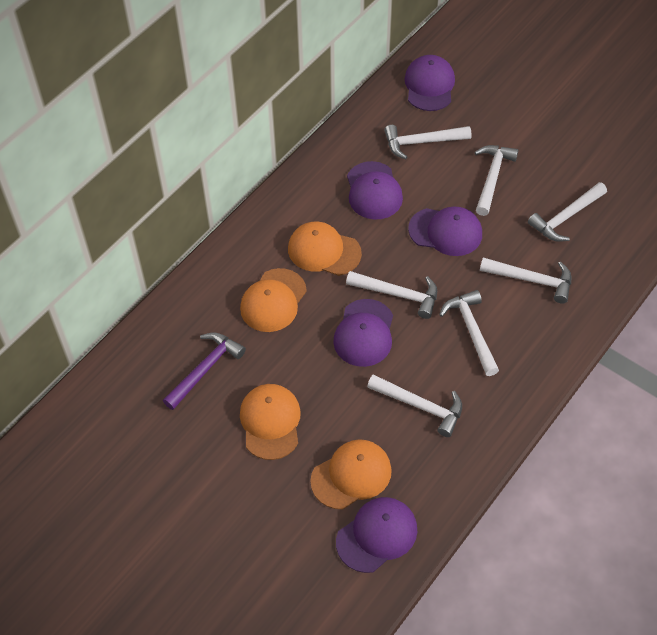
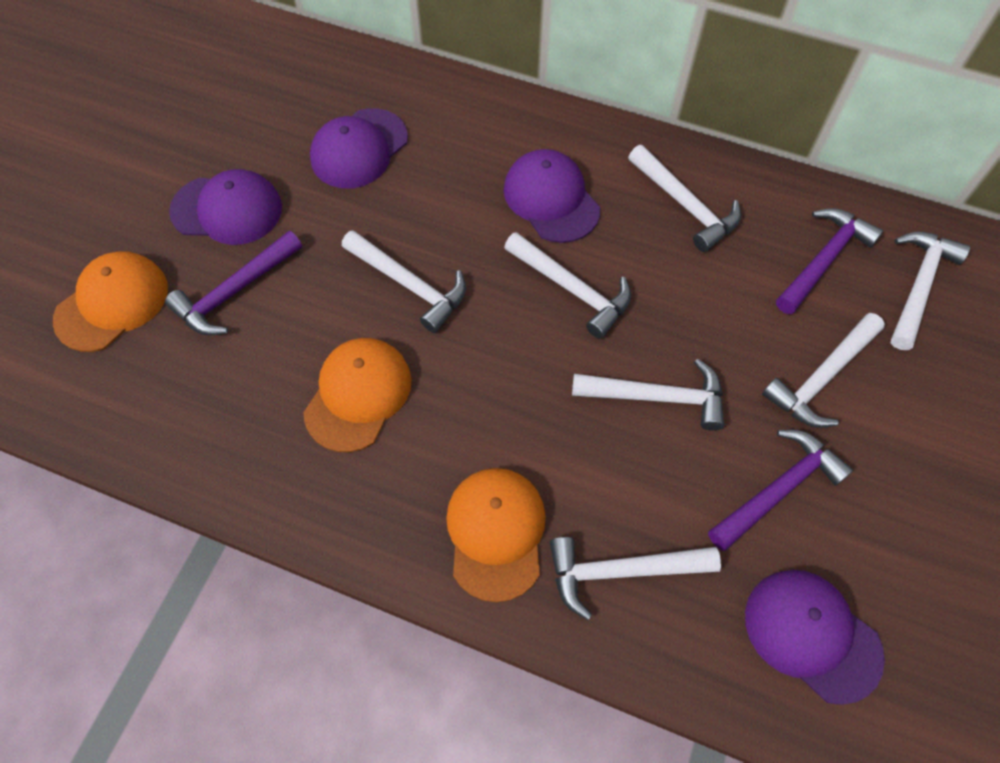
orange cap: 4 -> 3
purple cap: 5 -> 4
purple hammer: 1 -> 3

